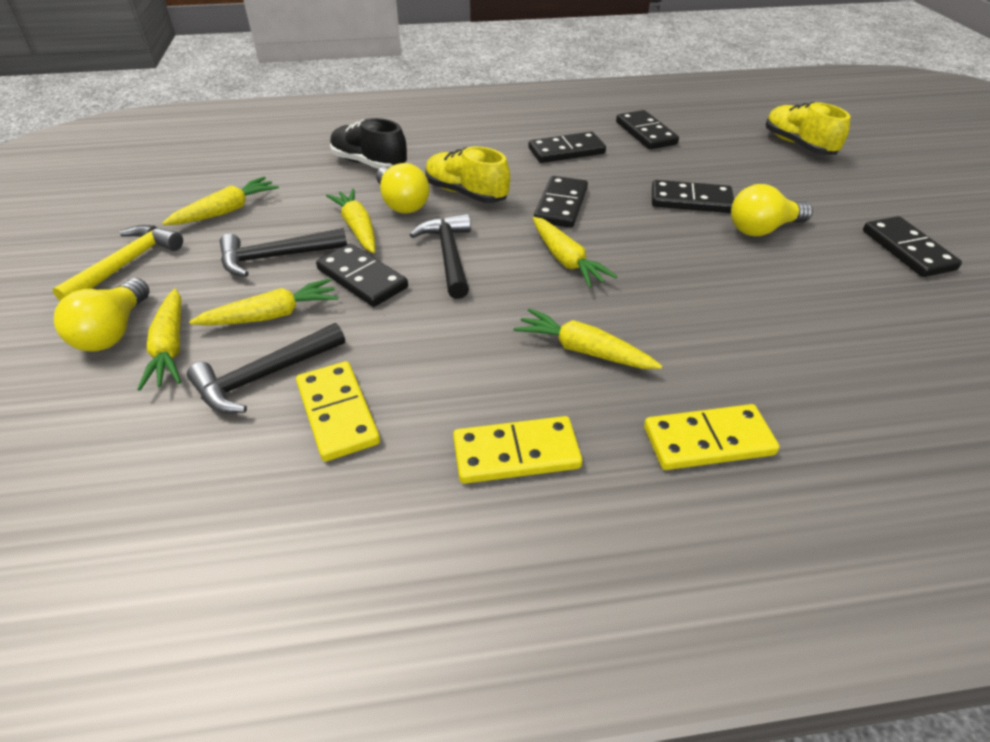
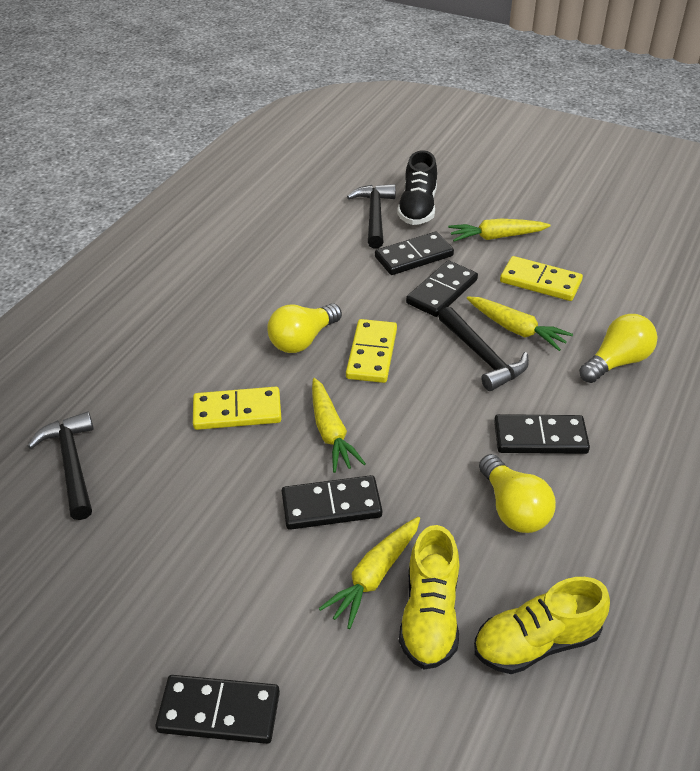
black domino: 6 -> 5
yellow carrot: 6 -> 4
yellow hammer: 1 -> 0

